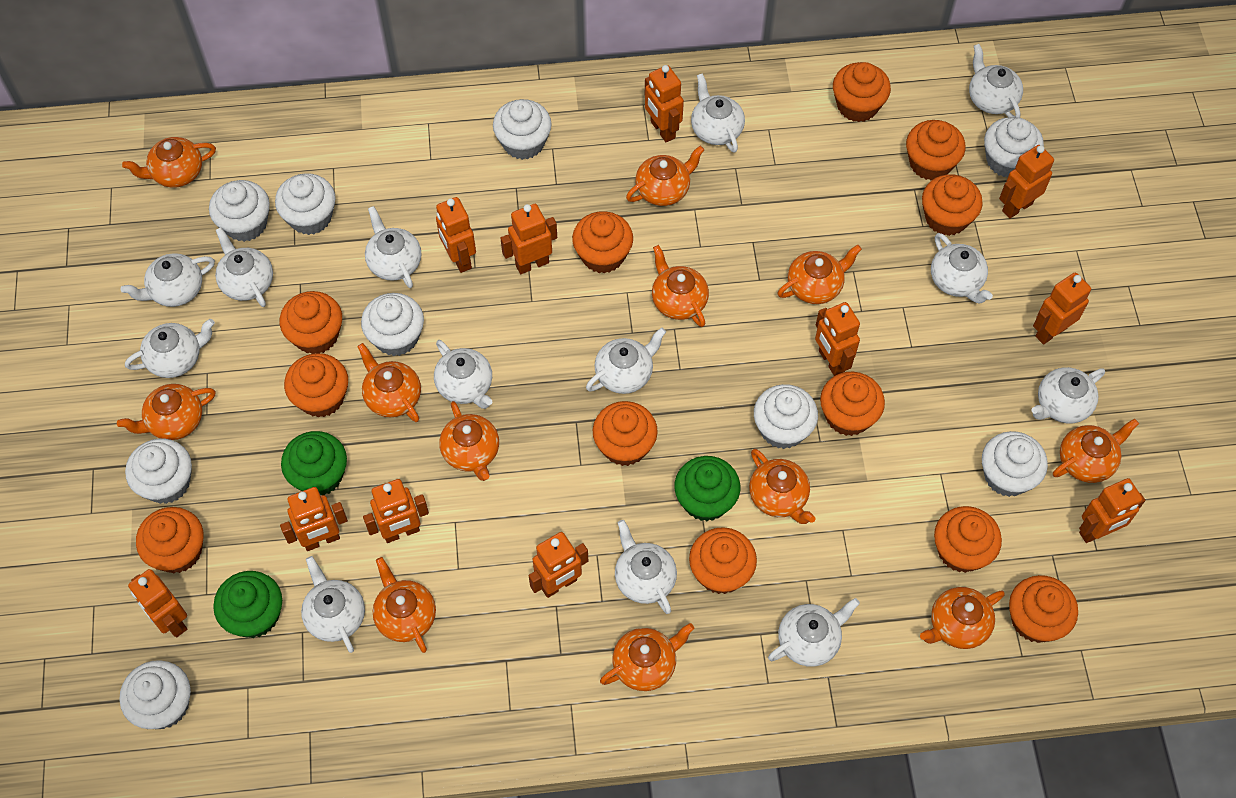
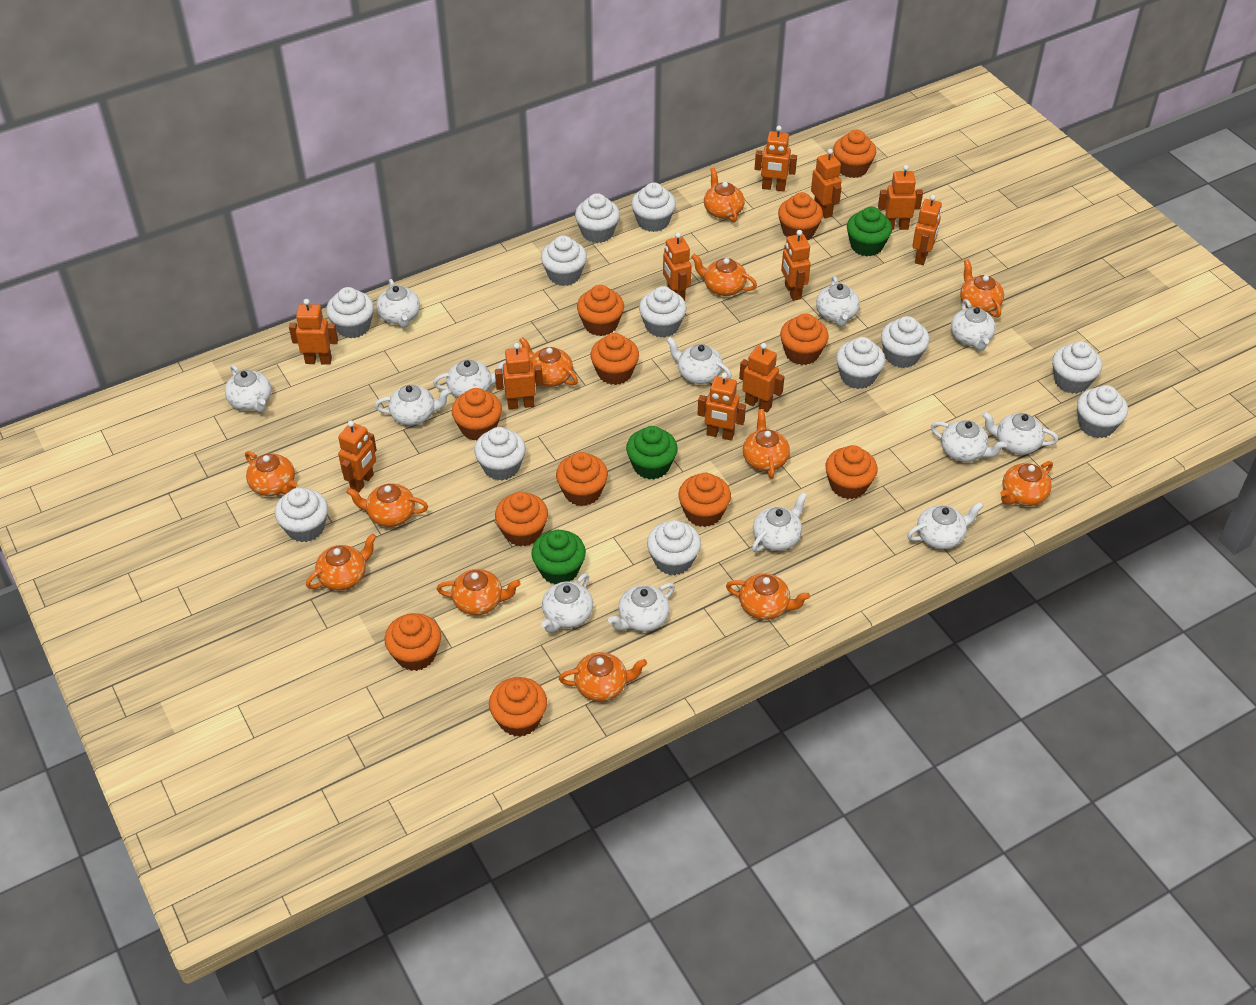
white cupcake: 9 -> 12

